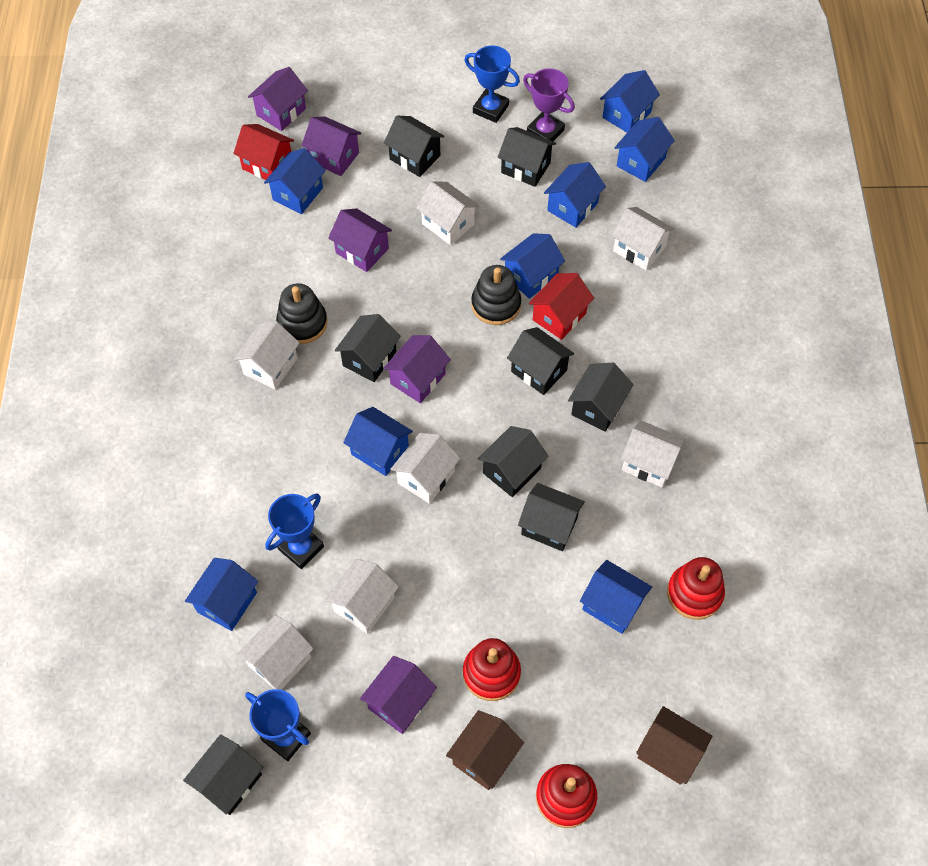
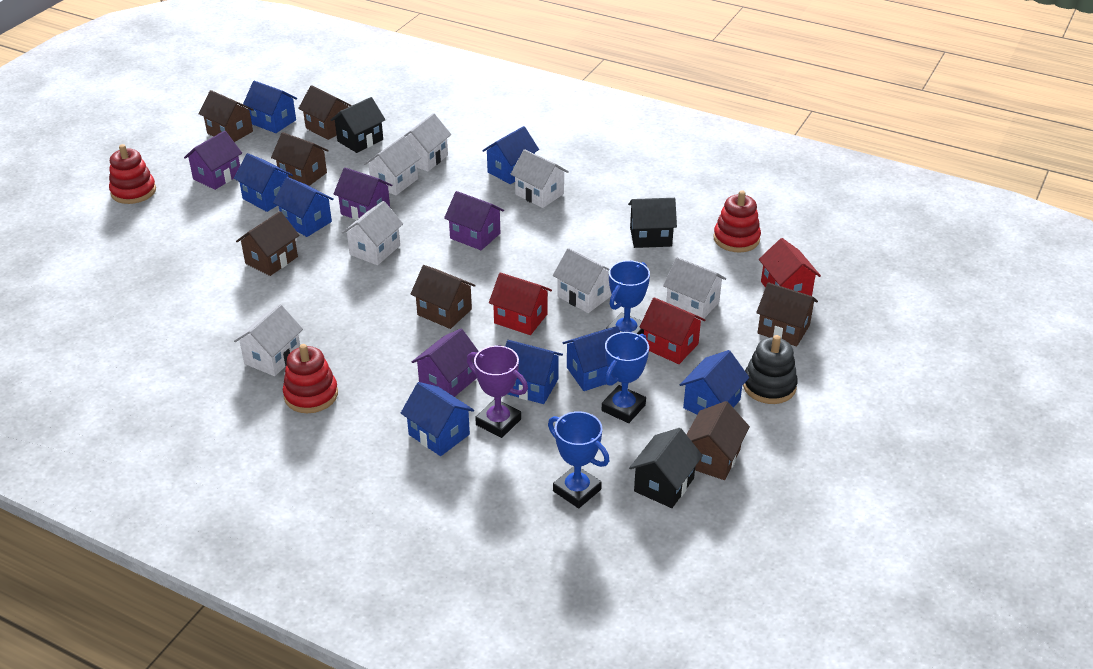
black house: 8 -> 3
black stacking toy: 2 -> 1
brown house: 2 -> 7
purple house: 5 -> 4
red house: 2 -> 3

